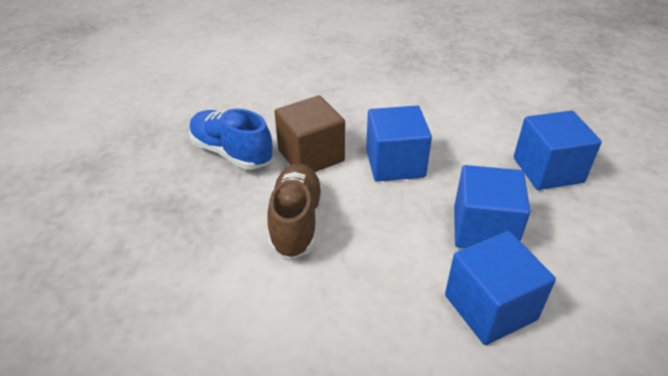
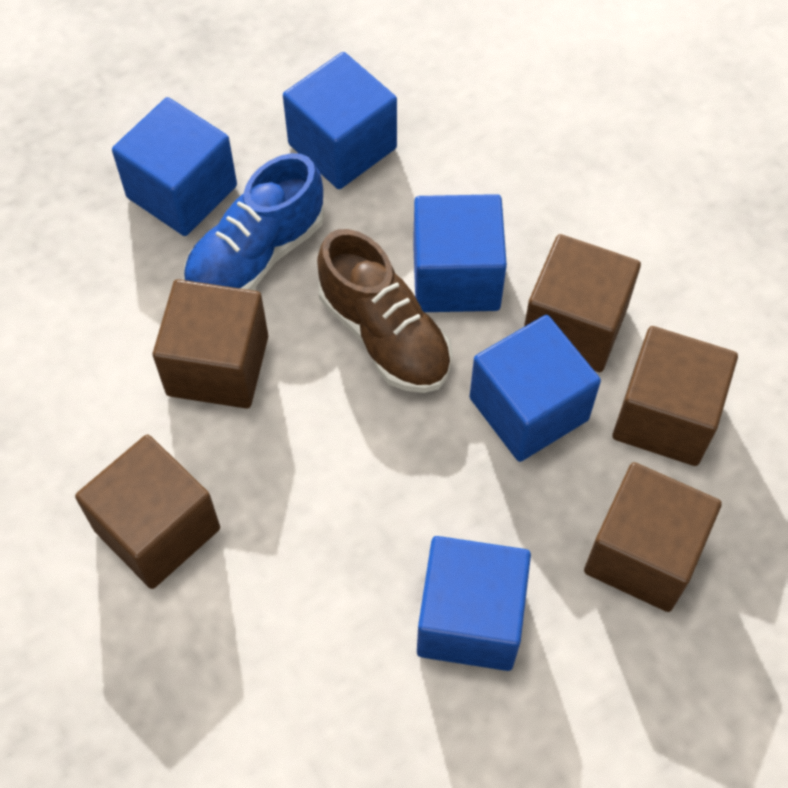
blue cube: 4 -> 5
brown cube: 1 -> 5

